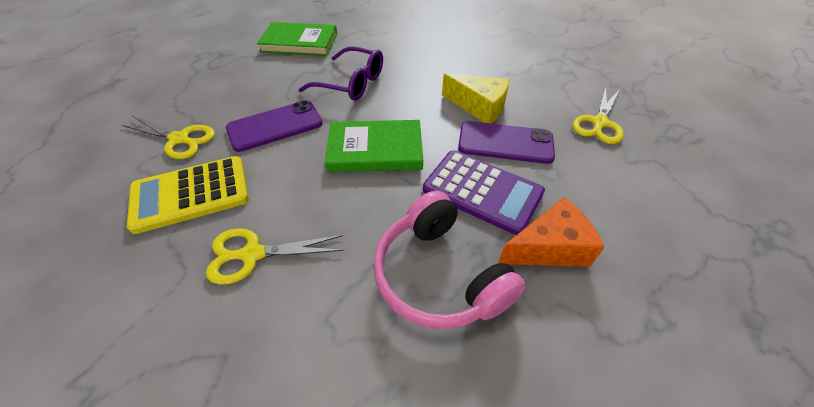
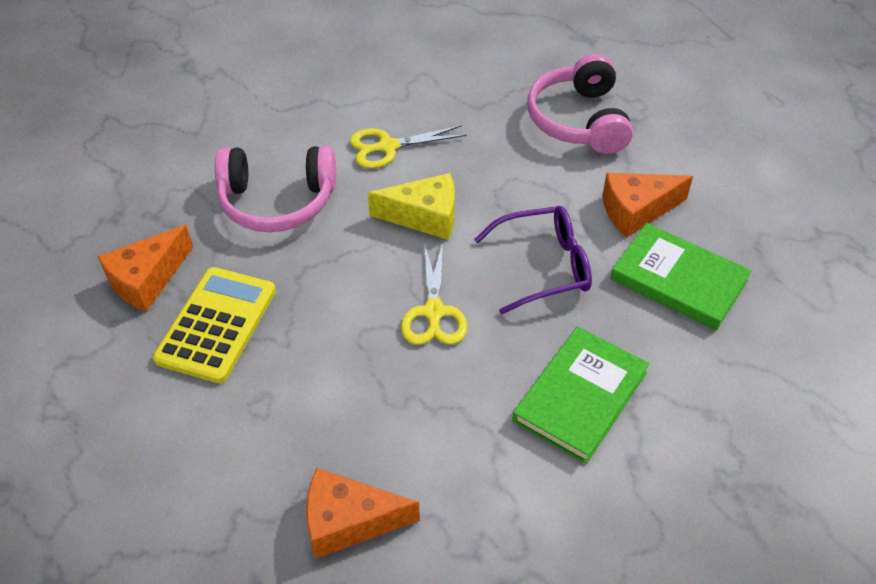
orange cheese: 1 -> 3
pink headphones: 1 -> 2
purple calculator: 1 -> 0
purple phone: 2 -> 0
yellow scissors: 3 -> 2

